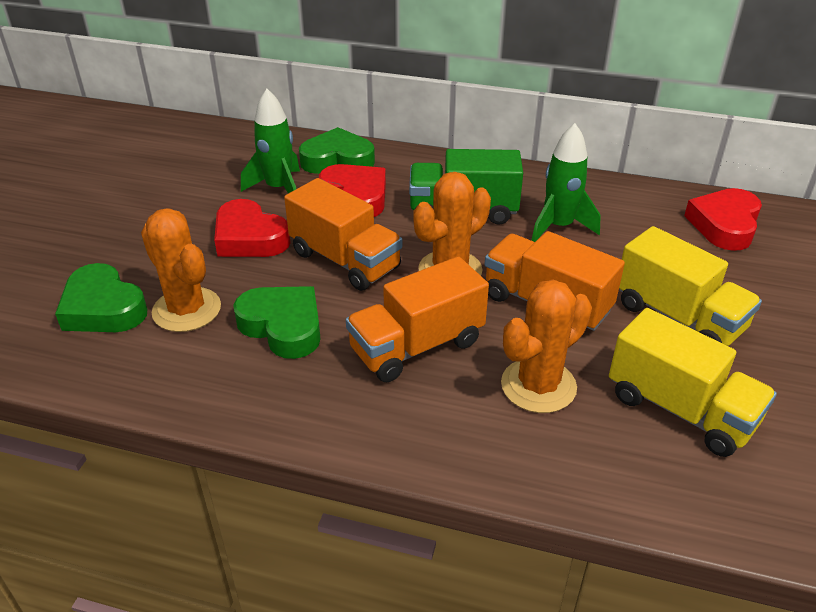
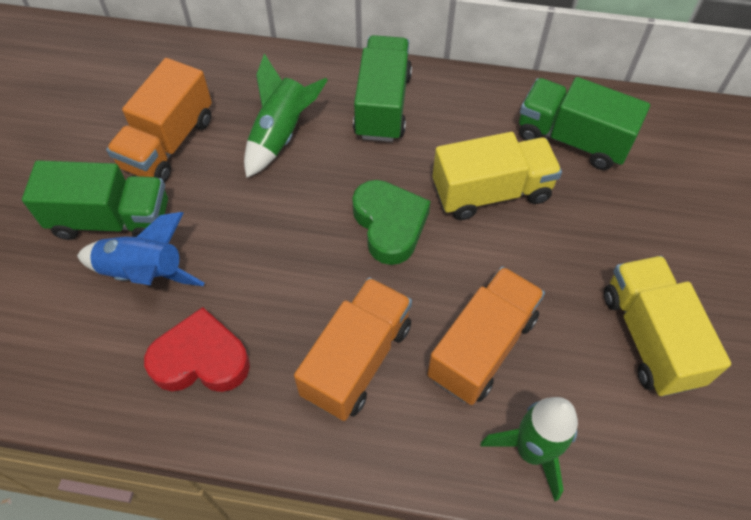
blue rocket: 0 -> 1
green heart: 3 -> 1
green truck: 1 -> 3
orange cactus: 3 -> 0
red heart: 3 -> 1

